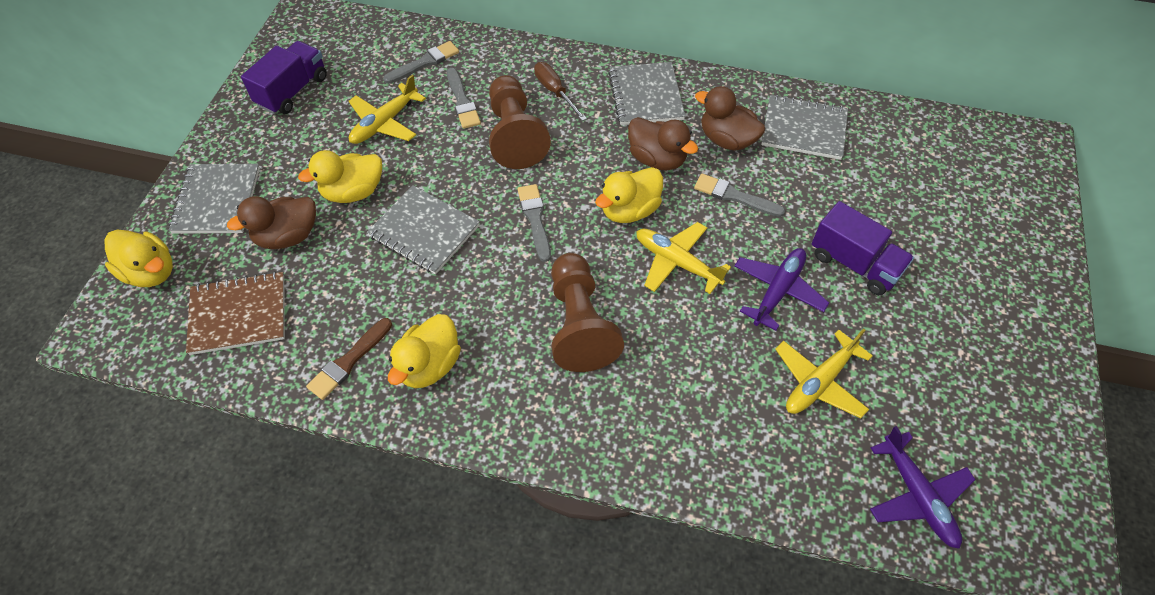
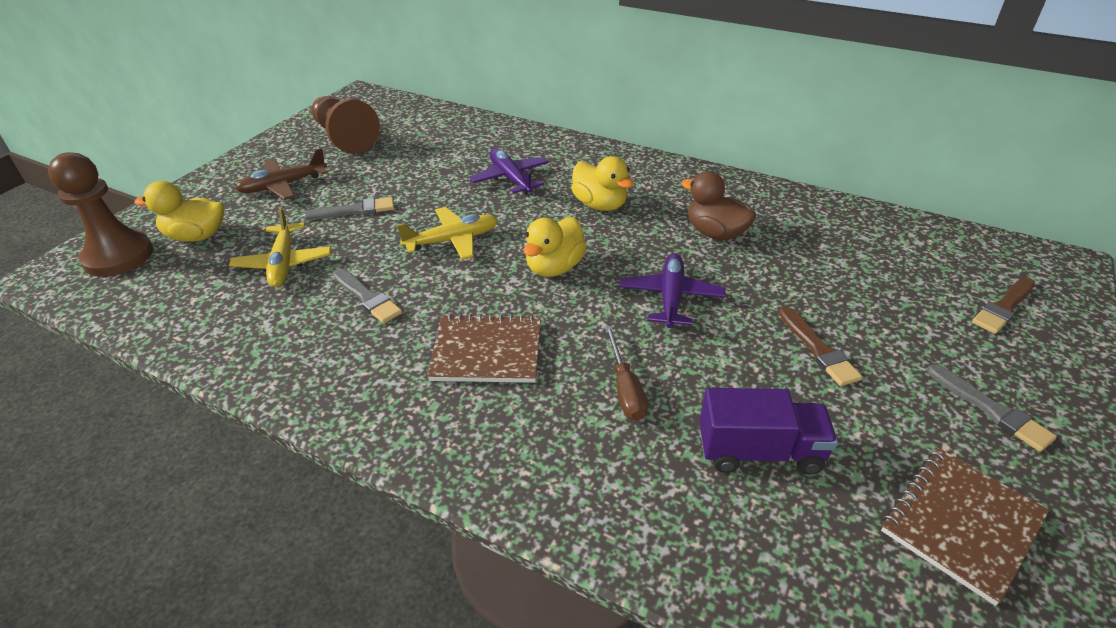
brown brush: 1 -> 2
brown duck: 3 -> 1
brown notebook: 1 -> 2
brown plane: 0 -> 1
grey brush: 4 -> 3
grey notebook: 4 -> 0
purple truck: 2 -> 1
yellow duck: 4 -> 3
yellow plane: 3 -> 2

